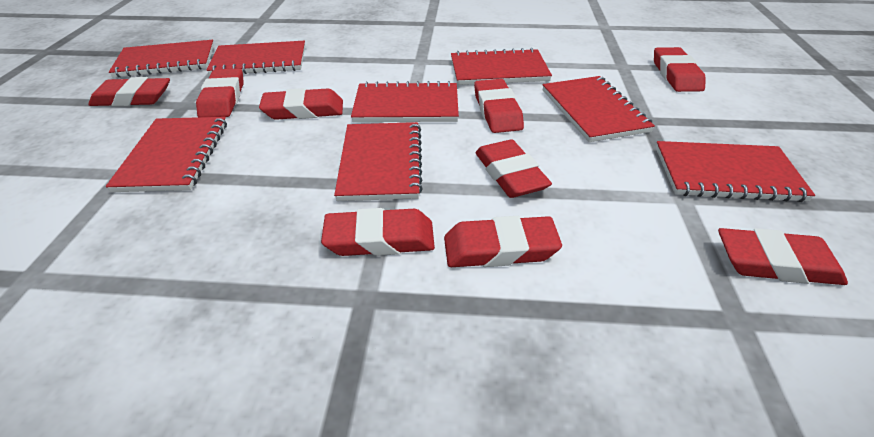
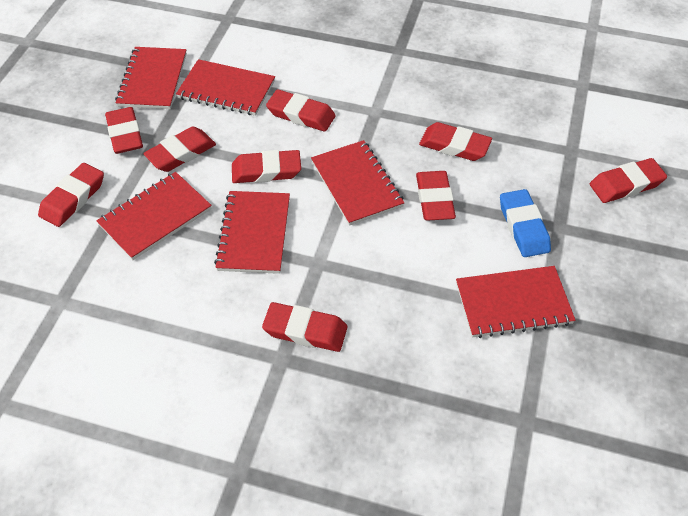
blue eraser: 0 -> 1
red notebook: 8 -> 6

